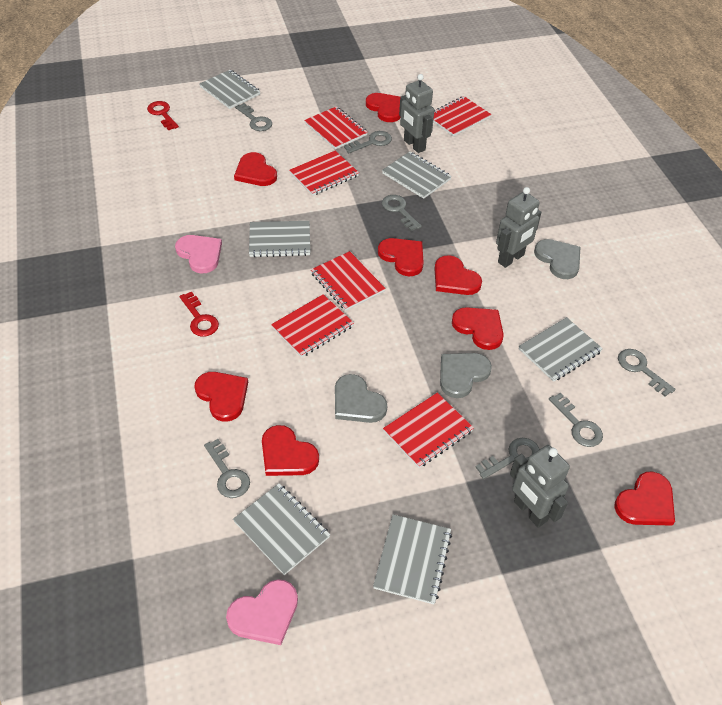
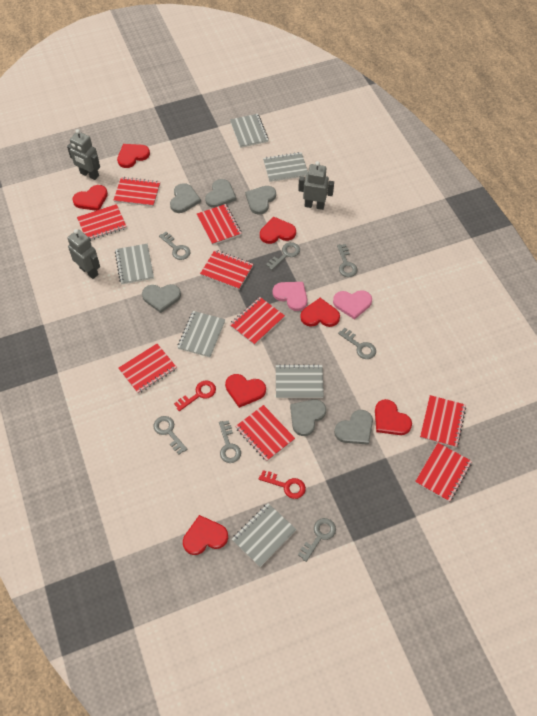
grey heart: 3 -> 6
red heart: 8 -> 7
red notebook: 6 -> 9

